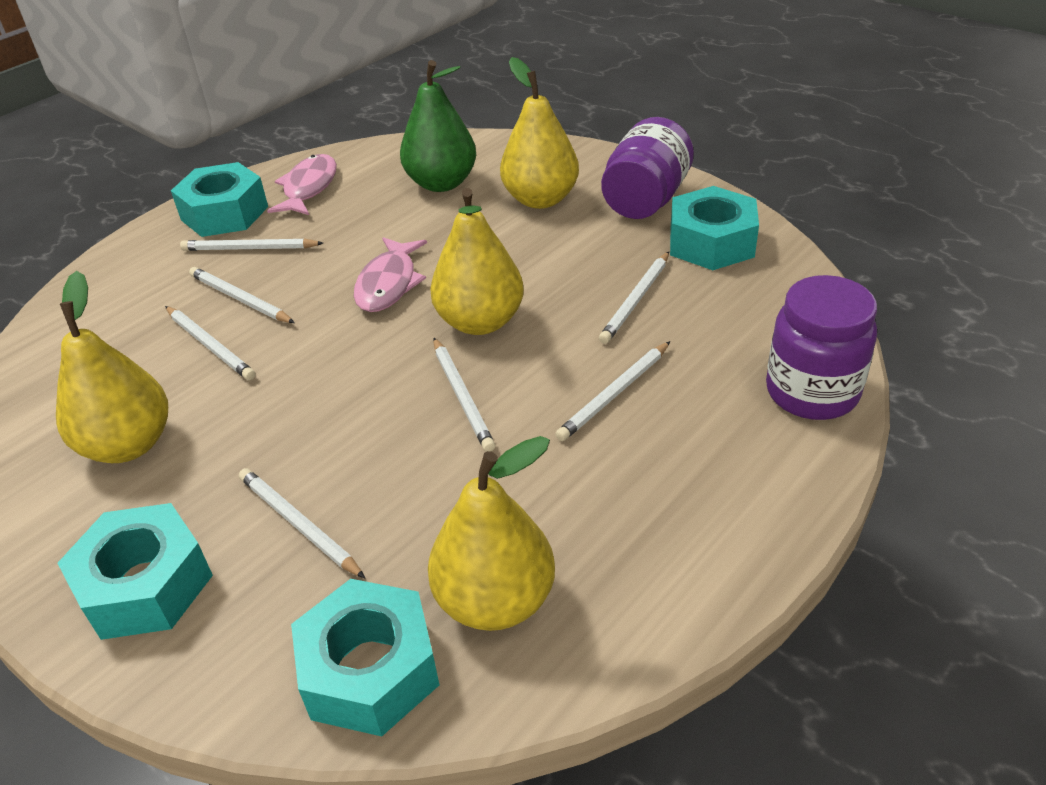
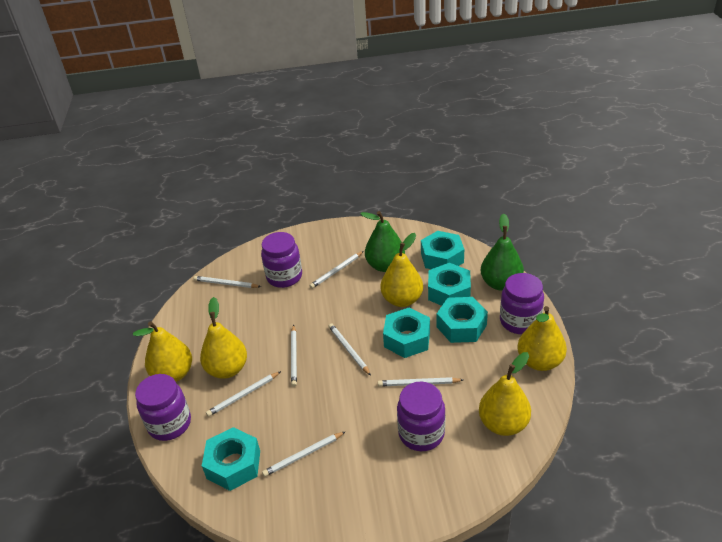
green pear: 1 -> 2
pink fish: 2 -> 0
purple jar: 2 -> 4
turquoise nut: 4 -> 5
yellow pear: 4 -> 5

